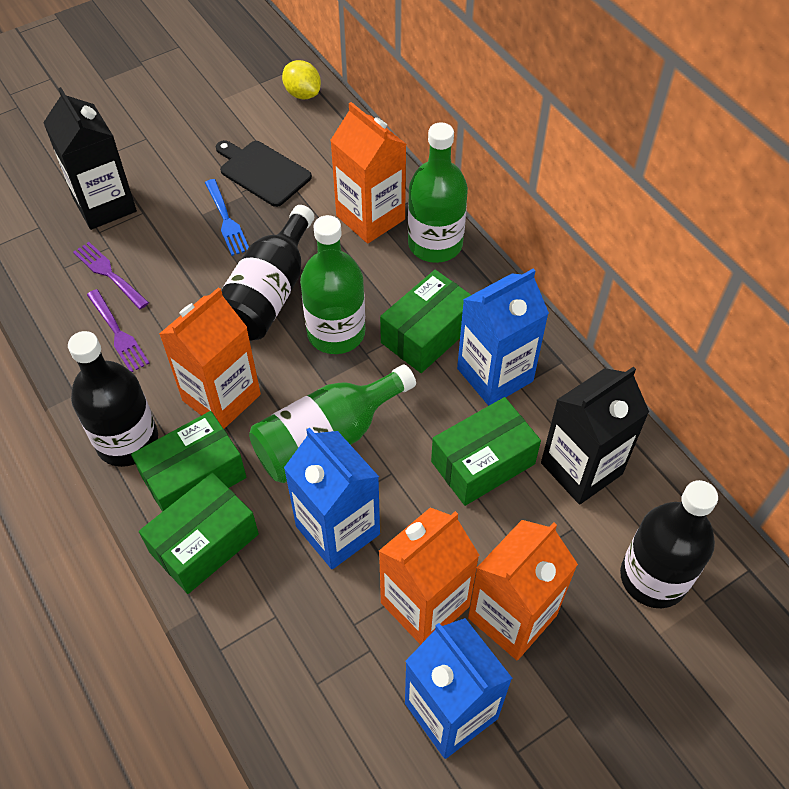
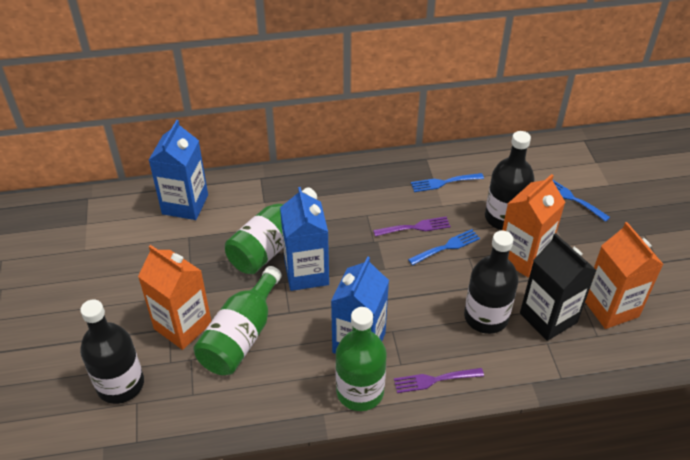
black carton: 2 -> 1
black cutting board: 1 -> 0
blue fork: 1 -> 3
green box: 4 -> 0
orange carton: 4 -> 3
yellow lemon: 1 -> 0

